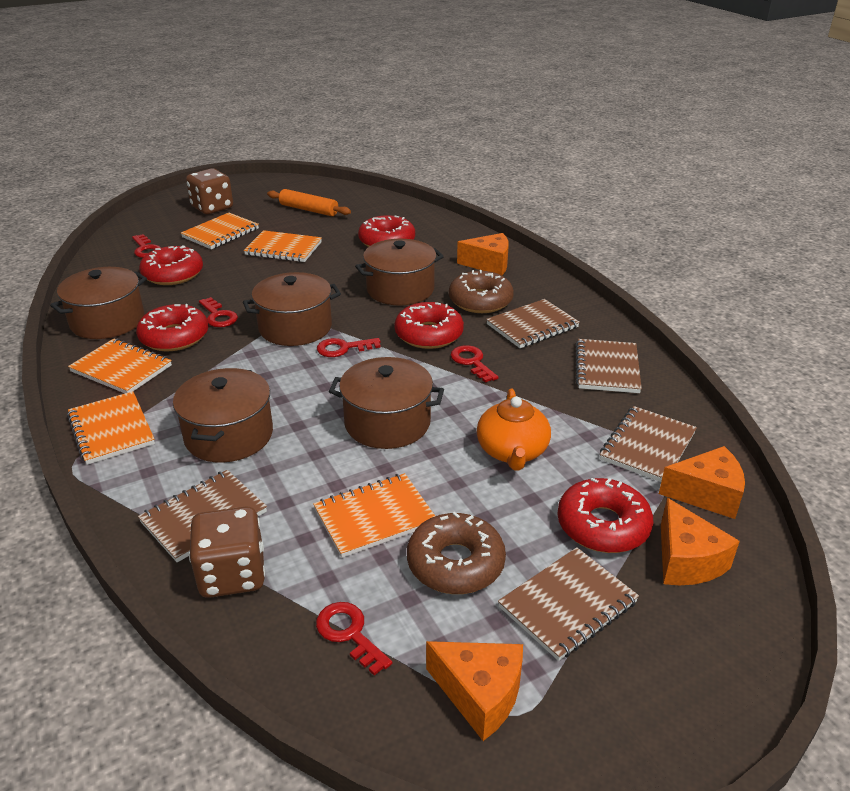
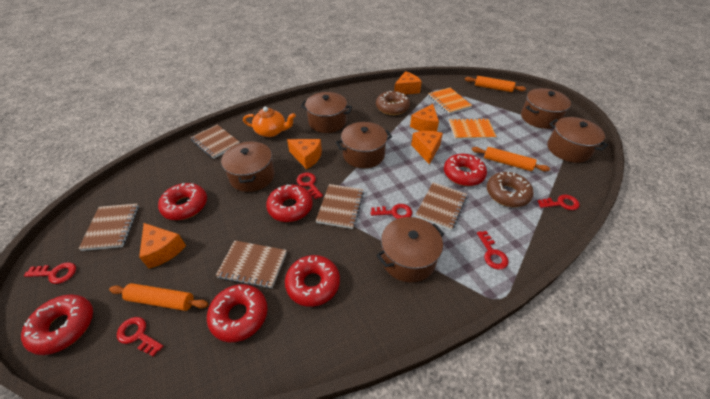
brown dice: 2 -> 0
brown pot: 5 -> 6
orange cheese: 4 -> 5
orange notebook: 5 -> 2
orange rolling pin: 1 -> 3
red donut: 5 -> 6
red key: 5 -> 6

